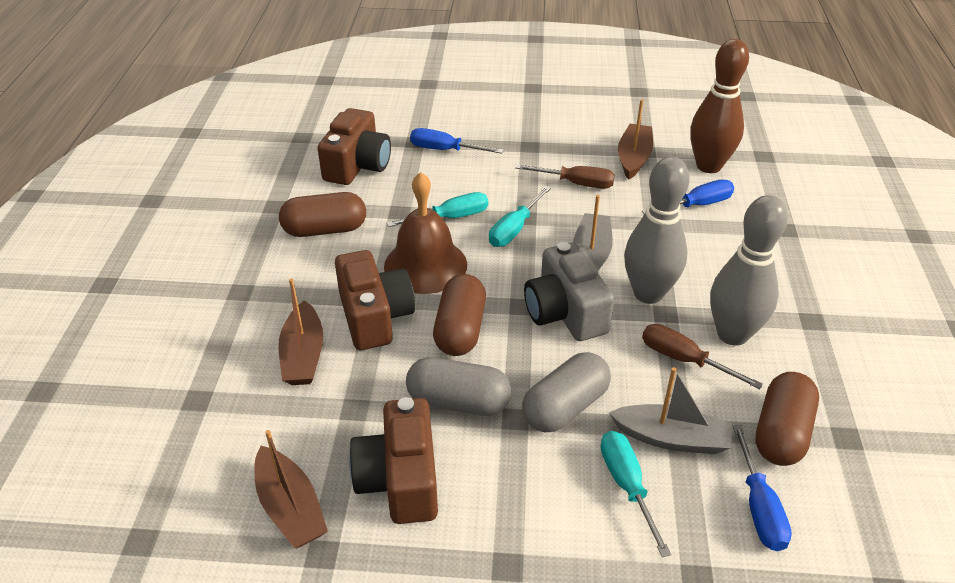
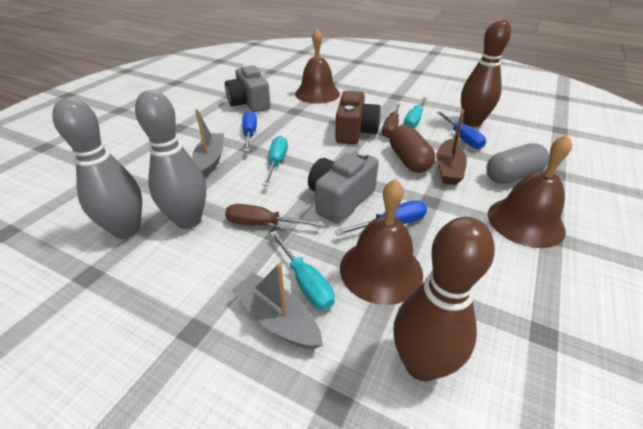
brown bell: 1 -> 3
brown boat: 3 -> 1
brown bowling pin: 1 -> 2
brown camera: 3 -> 1
brown capsule: 3 -> 1
grey camera: 1 -> 2
grey capsule: 2 -> 1

